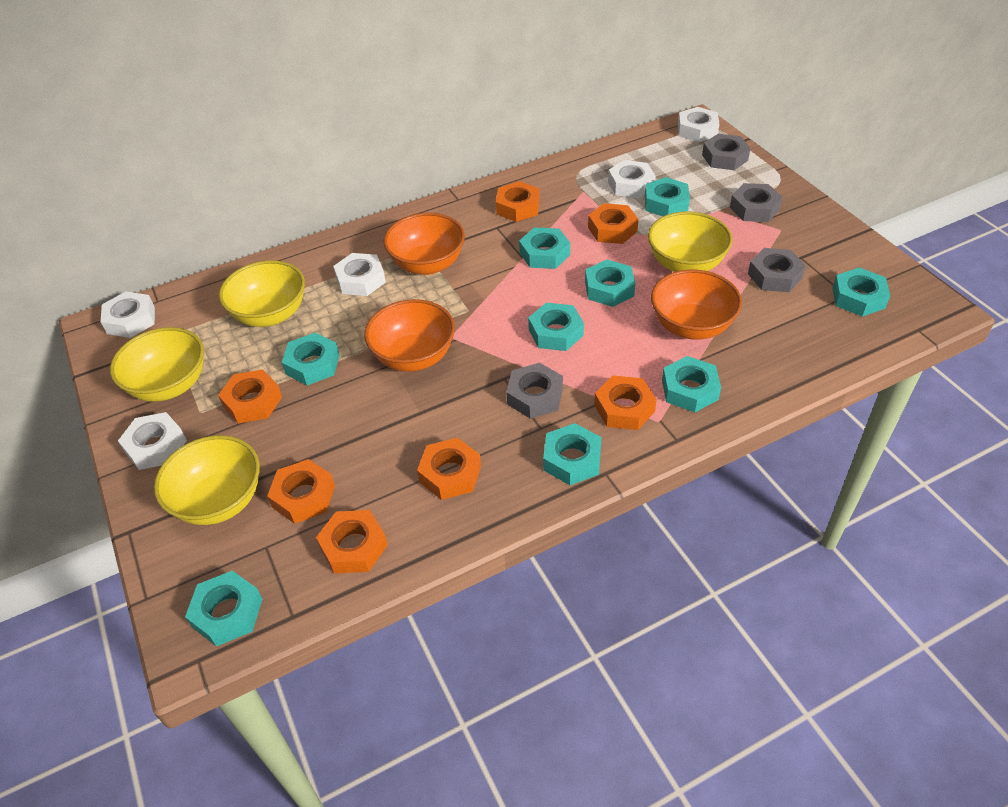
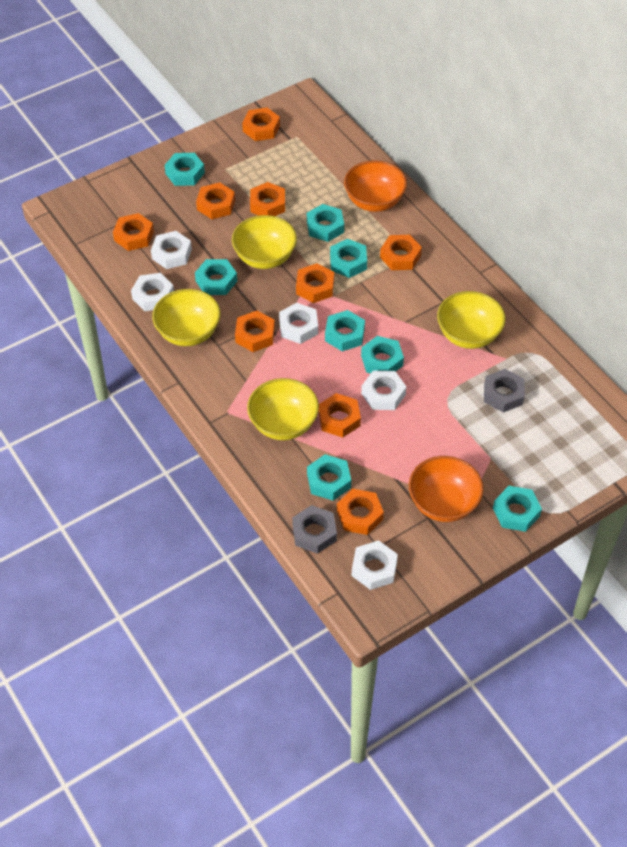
grey nut: 4 -> 2
orange bowl: 3 -> 2
orange nut: 7 -> 9
turquoise nut: 9 -> 8

